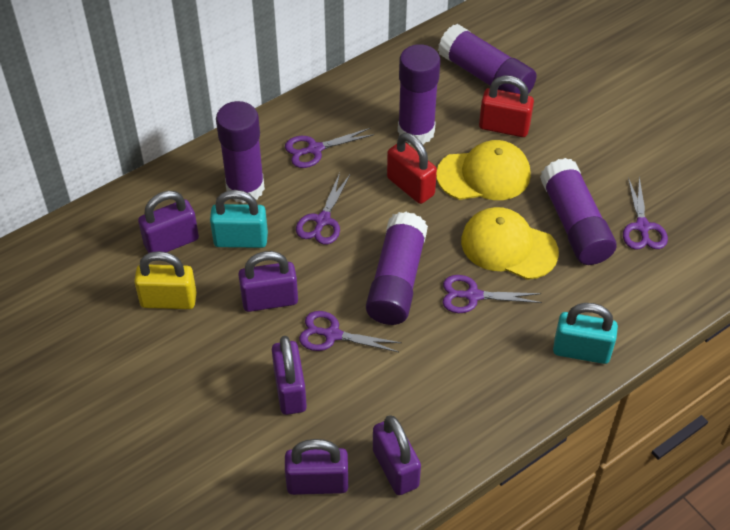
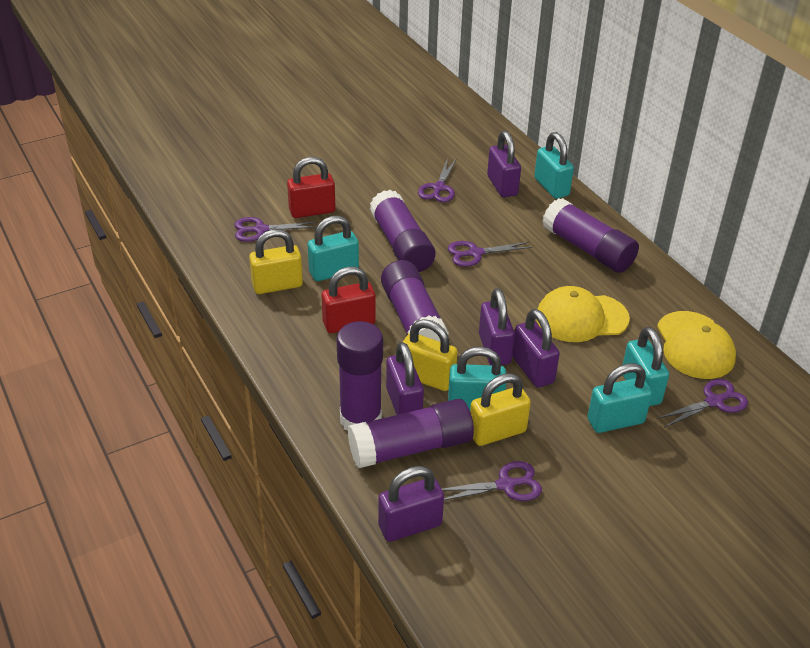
turquoise padlock: 2 -> 5
yellow padlock: 1 -> 3

